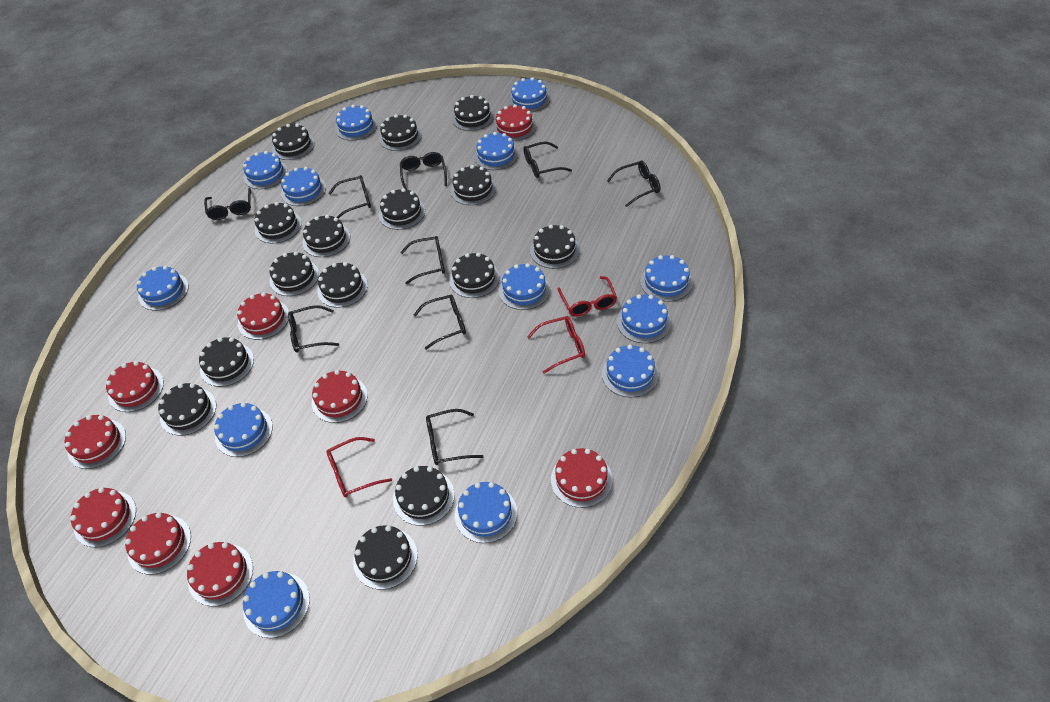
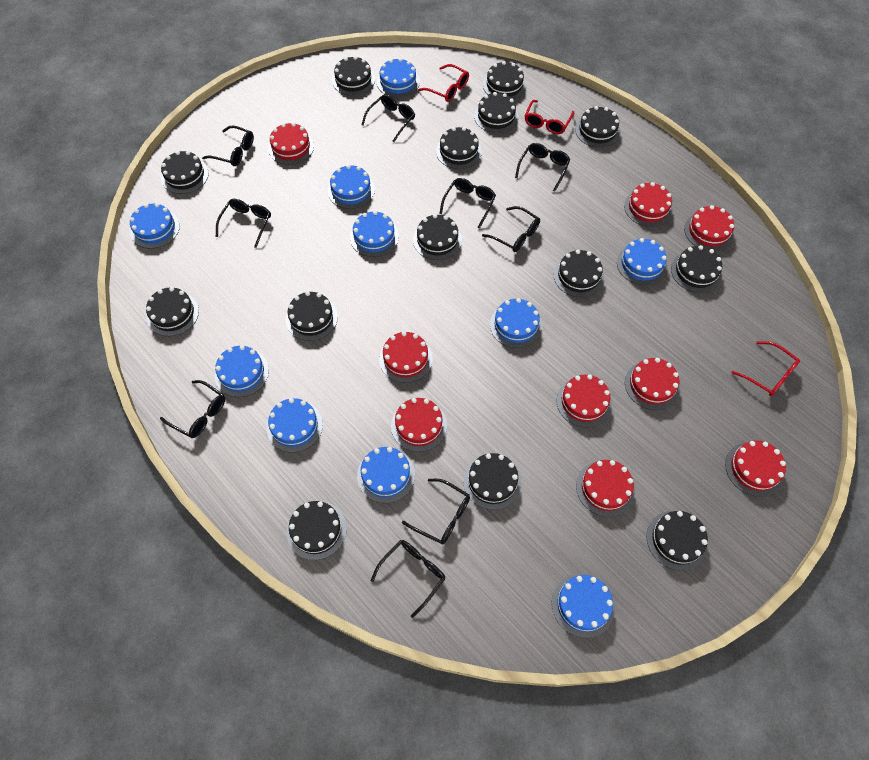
black cake: 15 -> 14
blue cake: 13 -> 10

